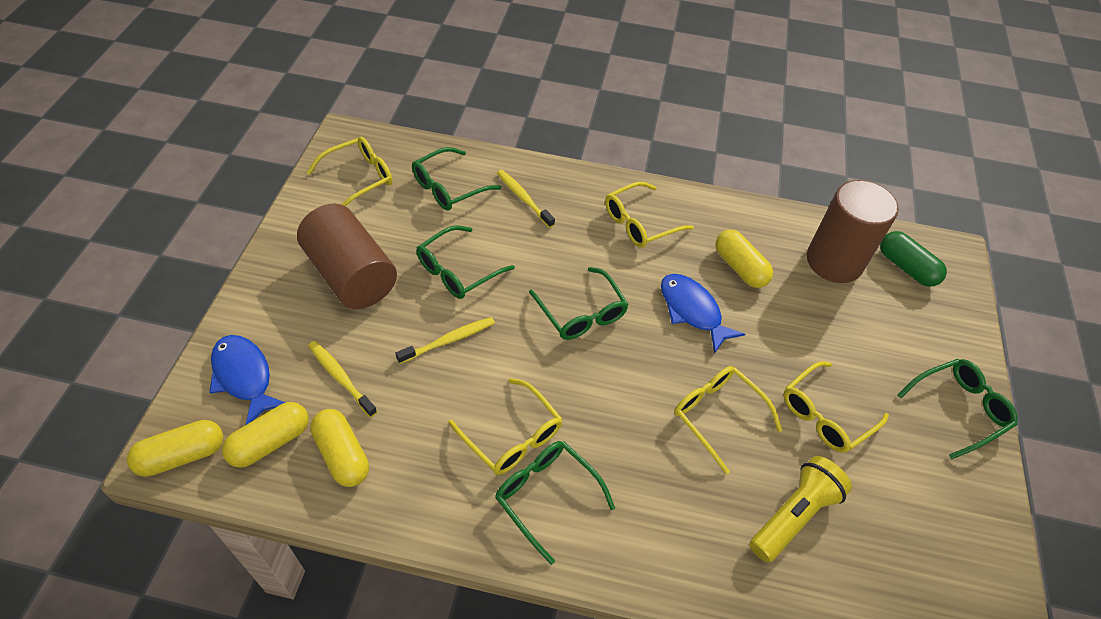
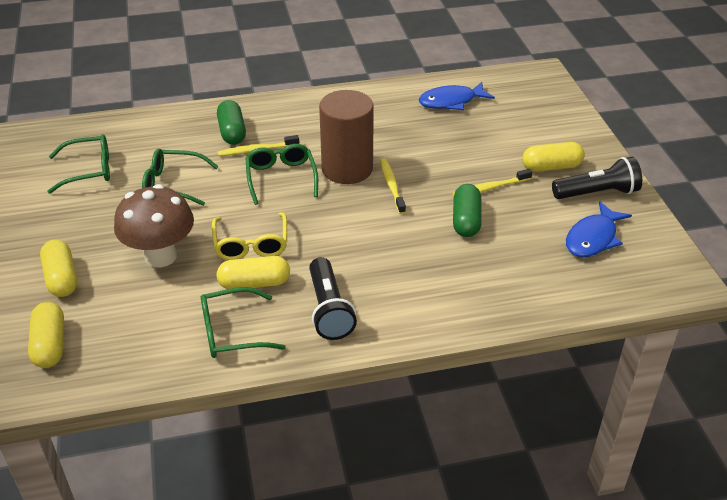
black flashlight: 0 -> 2
brown cylinder: 2 -> 1
brown mushroom: 0 -> 1
green capsule: 1 -> 2
green glasses: 5 -> 4
yellow flashlight: 1 -> 0
yellow glasses: 5 -> 1

